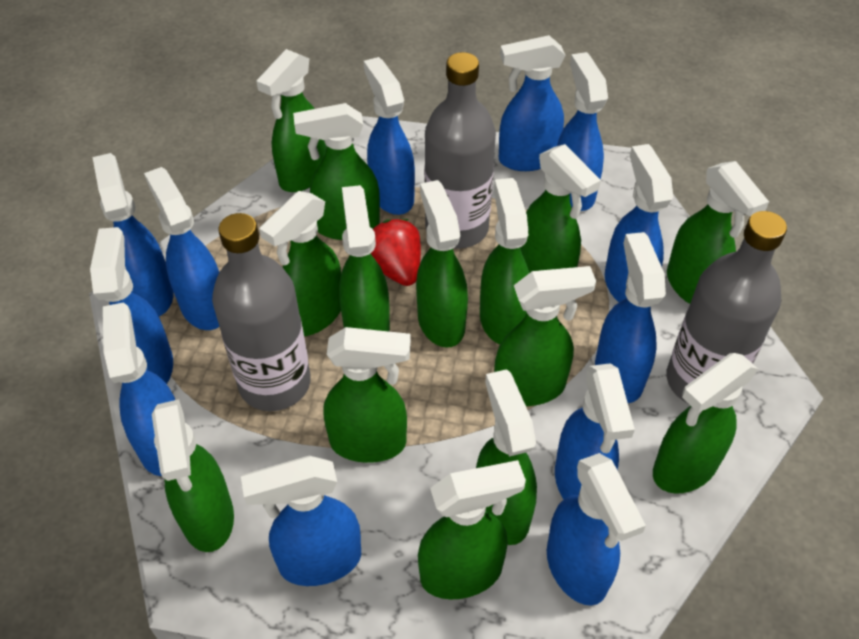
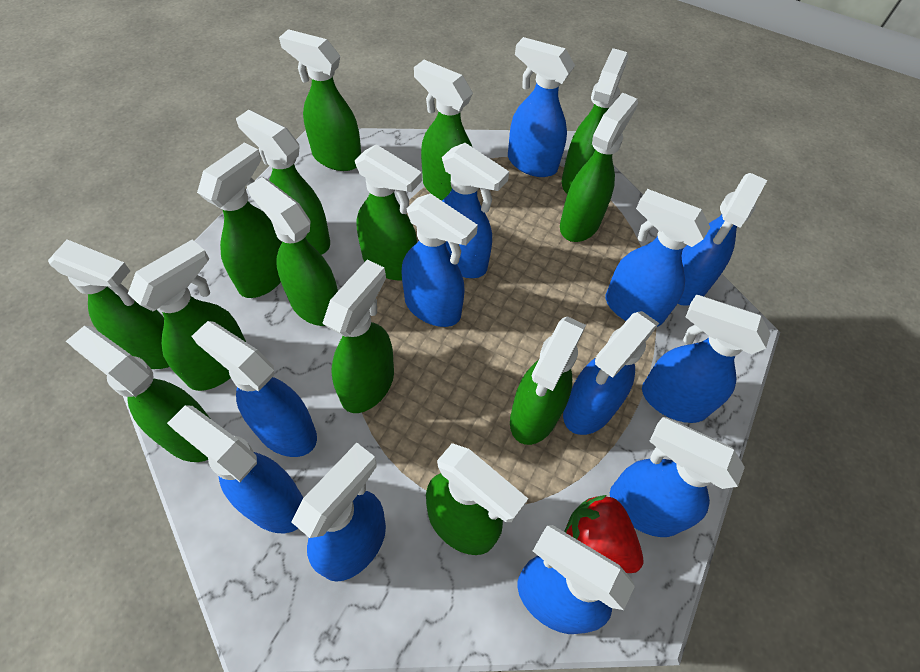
grey bottle: 3 -> 0

